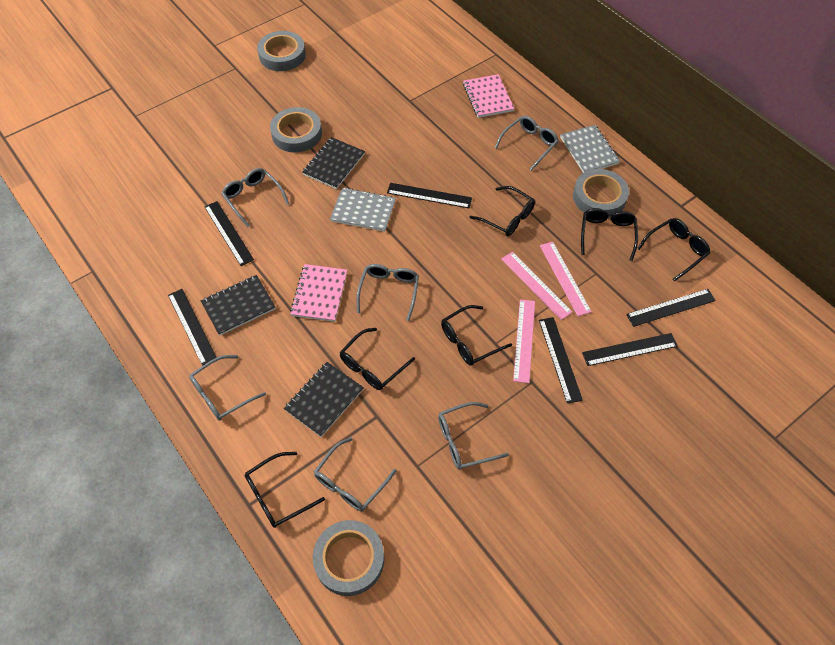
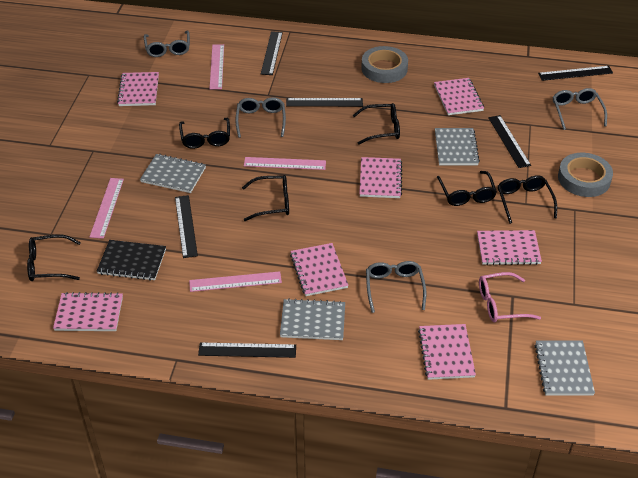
black notebook: 3 -> 1
grey glasses: 6 -> 4
grey notebook: 2 -> 4
grey tape: 4 -> 2
pink glasses: 0 -> 1
pink notebook: 2 -> 7
pink ruler: 3 -> 4

